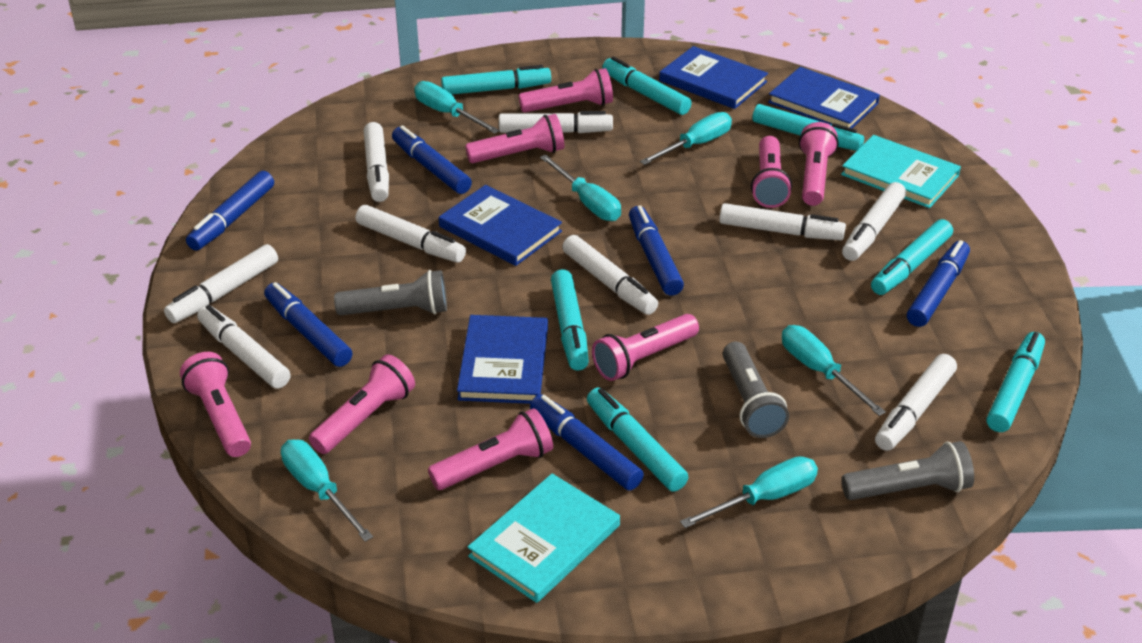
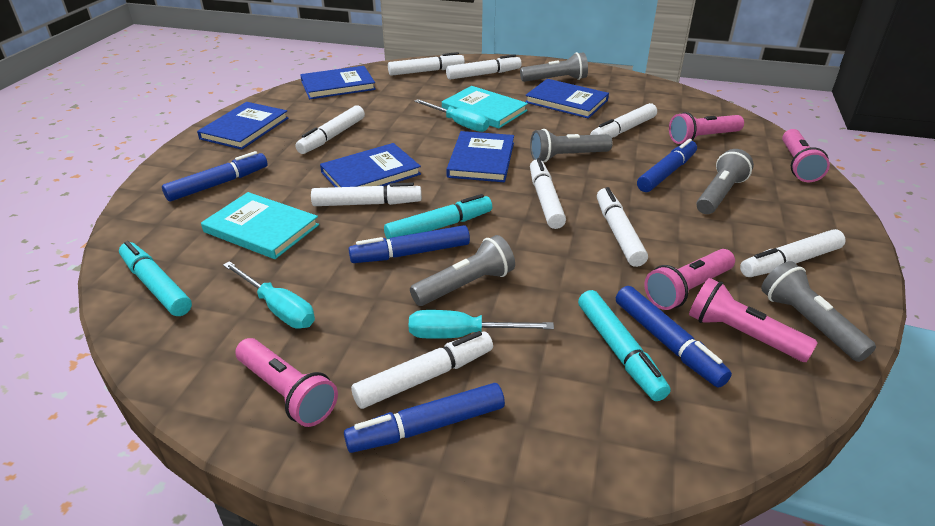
blue book: 4 -> 5
blue marker: 6 -> 5
grey flashlight: 3 -> 5
pink flashlight: 8 -> 5
turquoise marker: 7 -> 3
turquoise screwdriver: 6 -> 3

